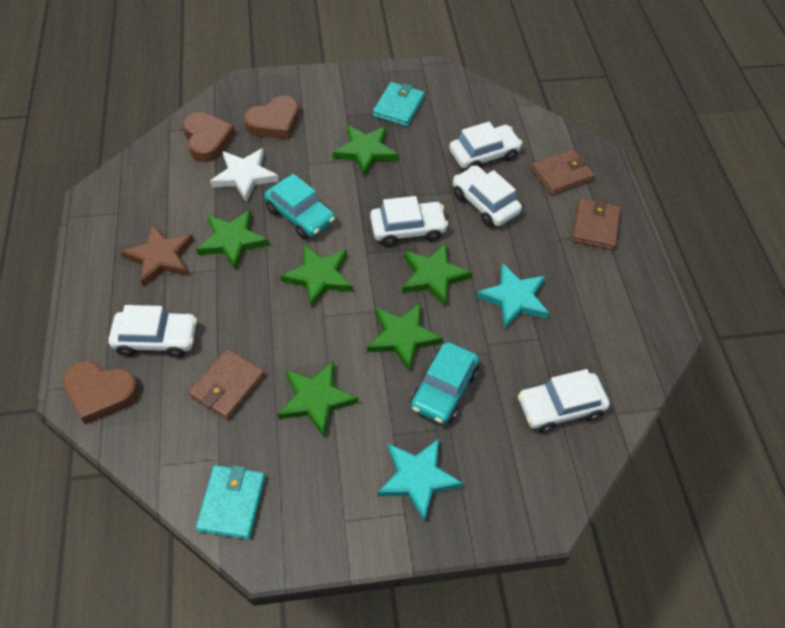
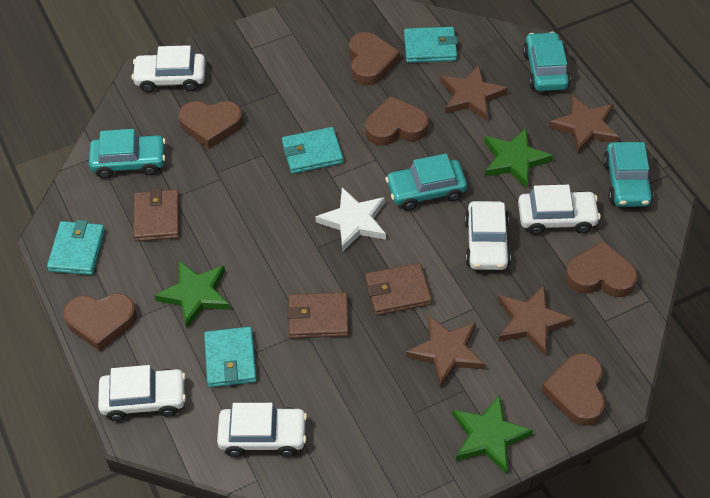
brown heart: 3 -> 6
brown star: 1 -> 4
green star: 6 -> 3
turquoise car: 2 -> 4
turquoise star: 2 -> 0
turquoise wallet: 2 -> 4

